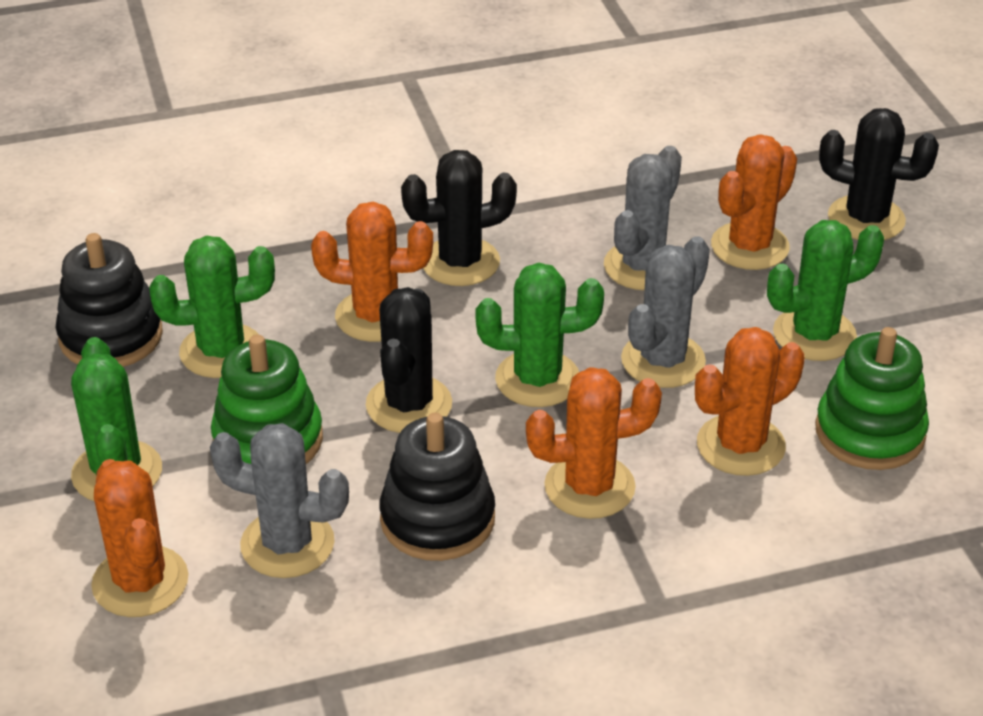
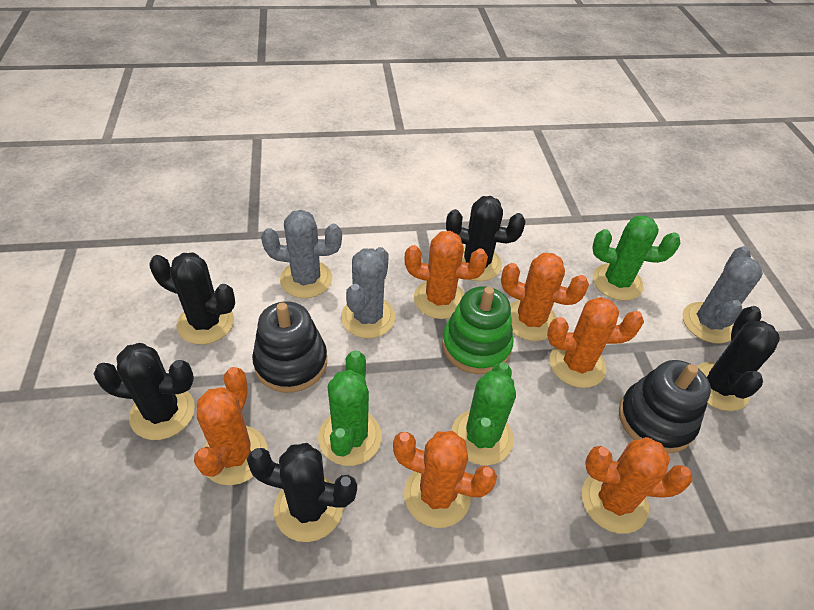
black cactus: 3 -> 5
green cactus: 4 -> 3
green stacking toy: 2 -> 1
orange cactus: 5 -> 6

